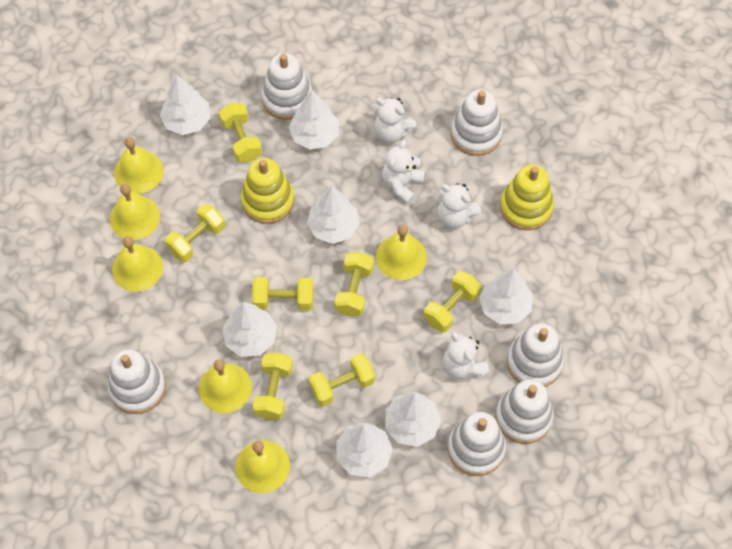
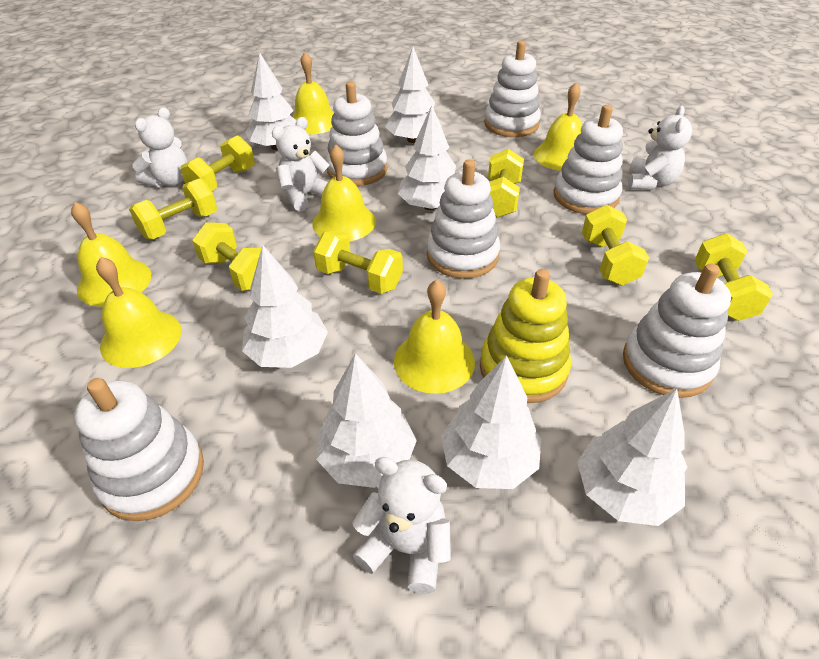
yellow stacking toy: 2 -> 1

